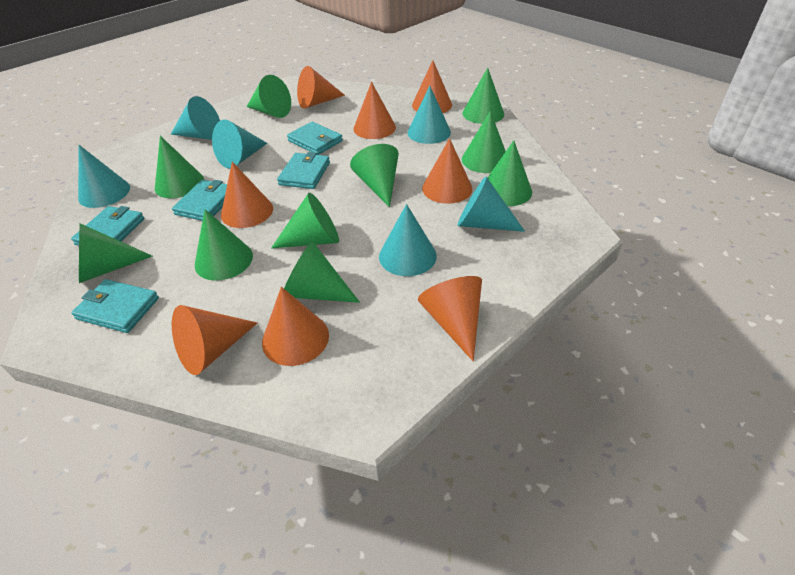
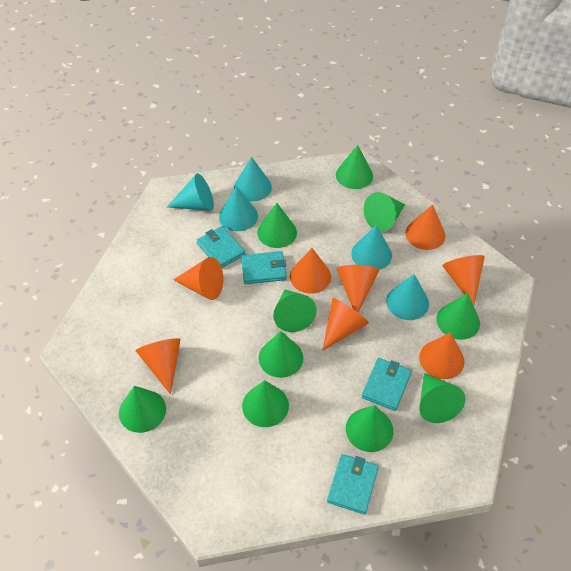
turquoise cone: 6 -> 5
turquoise wallet: 5 -> 4

